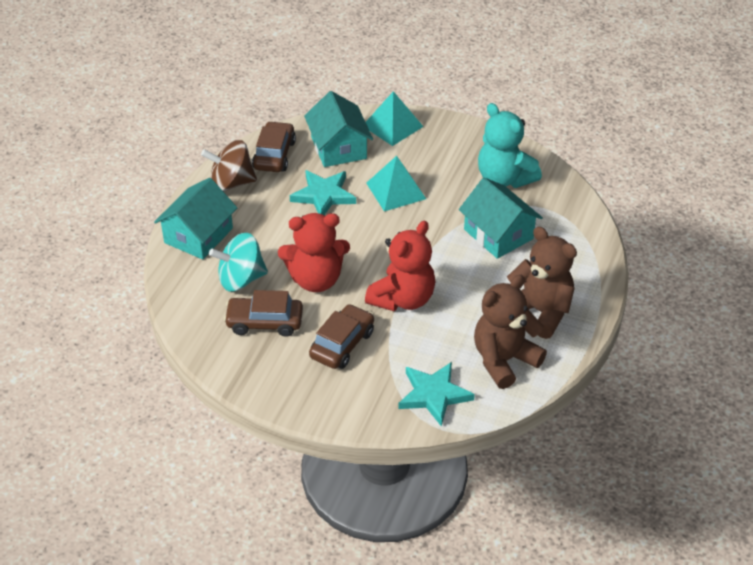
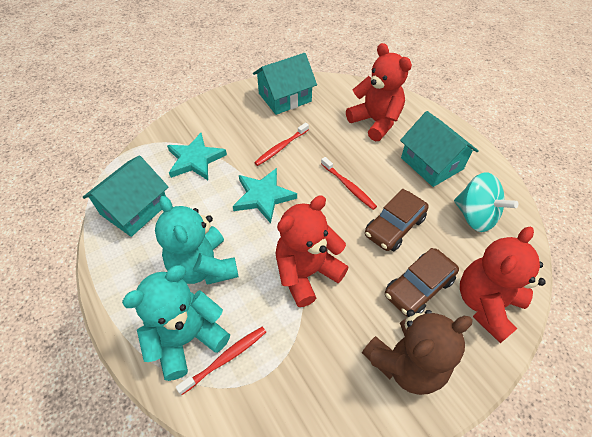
brown car: 3 -> 2
brown spinning top: 1 -> 0
brown teddy bear: 2 -> 1
red teddy bear: 2 -> 3
red toothbrush: 0 -> 3
turquoise pyramid: 2 -> 0
turquoise teddy bear: 1 -> 2

